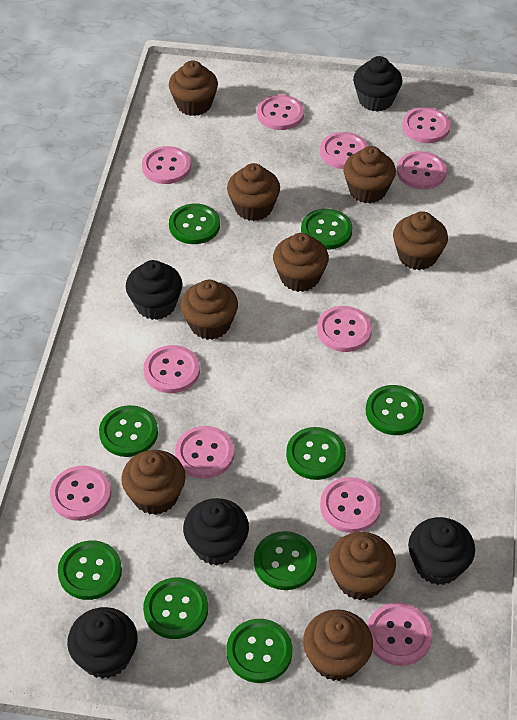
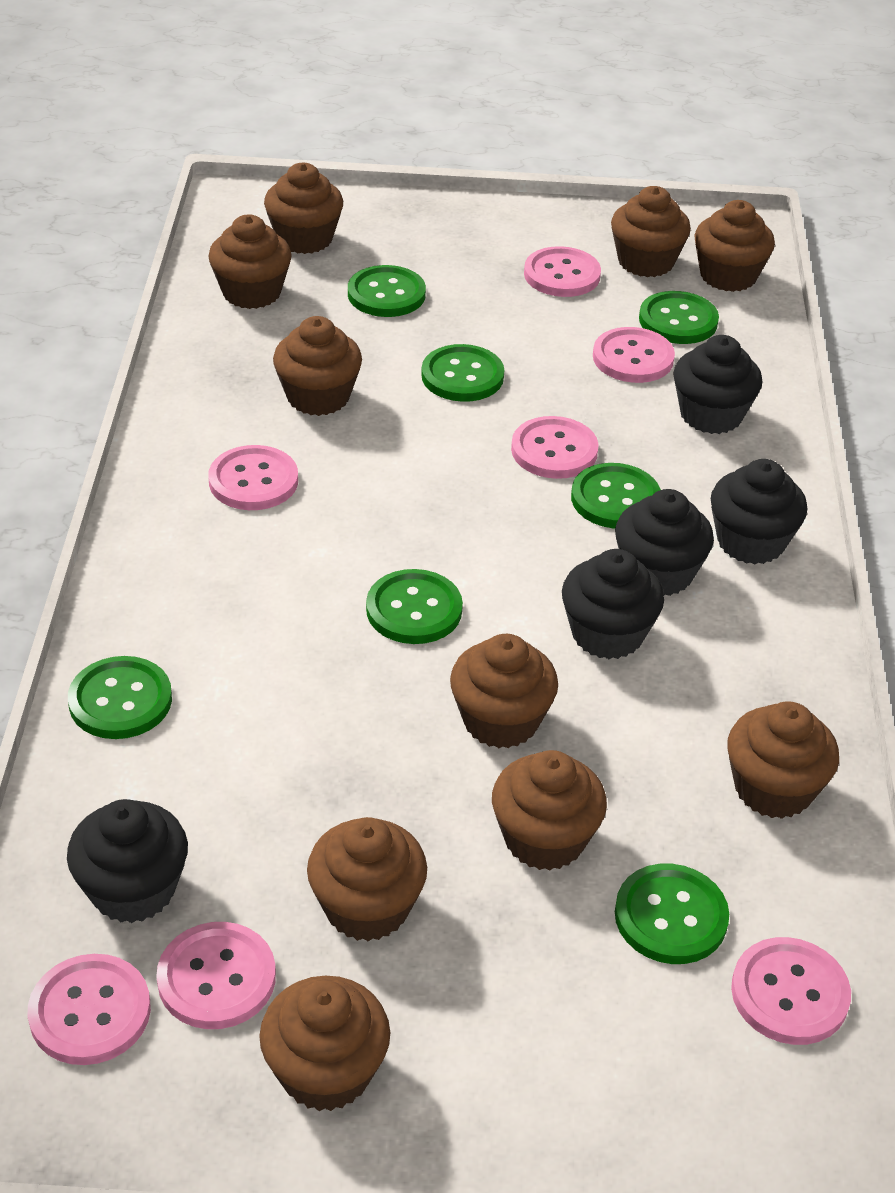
brown cupcake: 9 -> 10
green button: 9 -> 7
pink button: 11 -> 7

